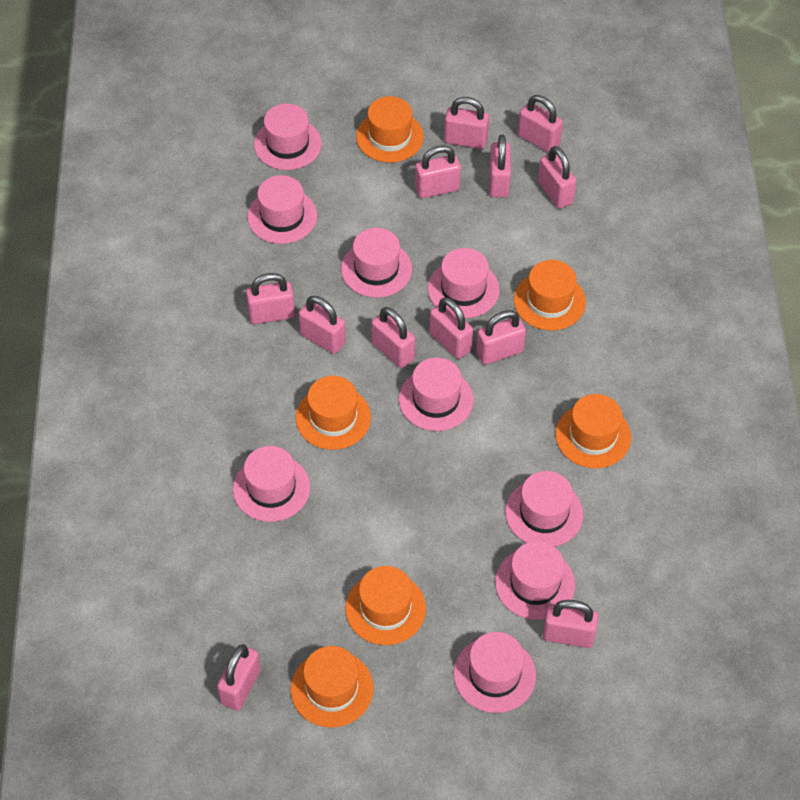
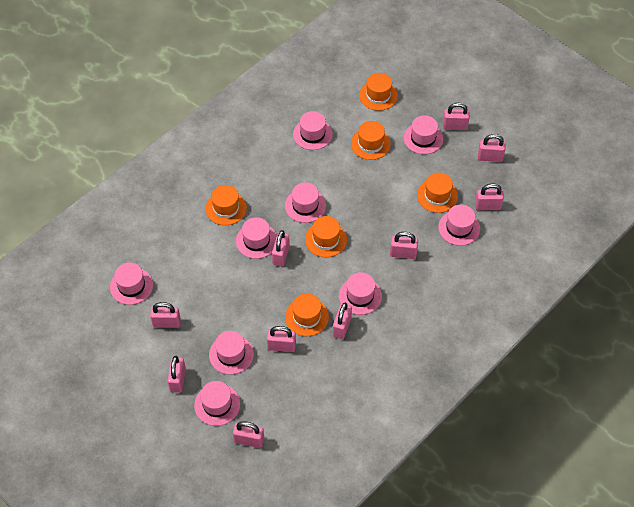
pink padlock: 12 -> 10

